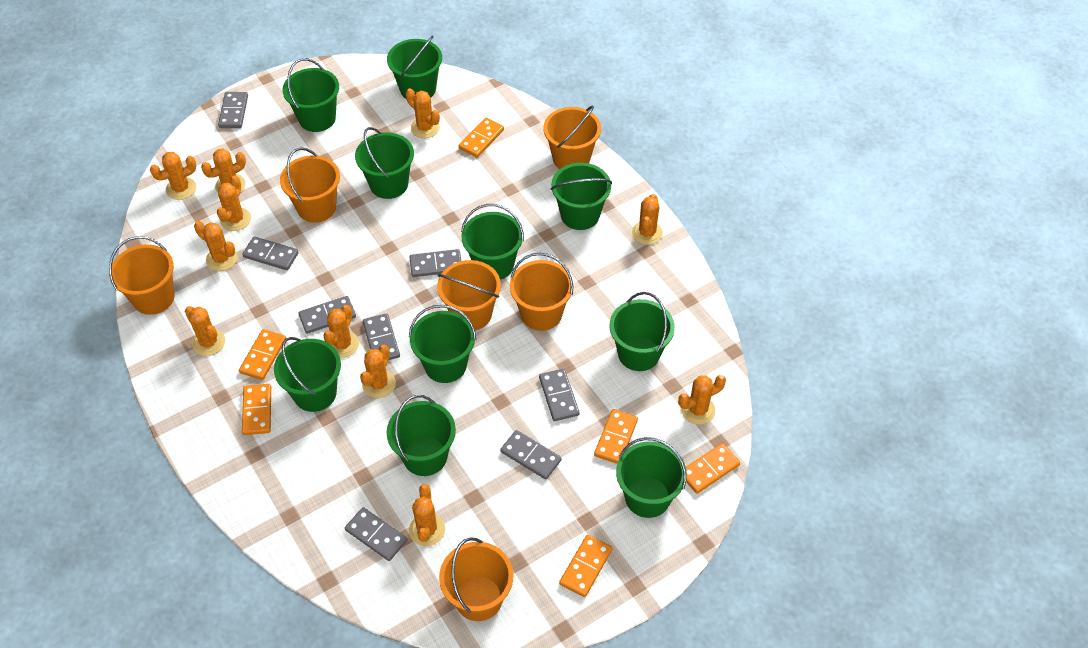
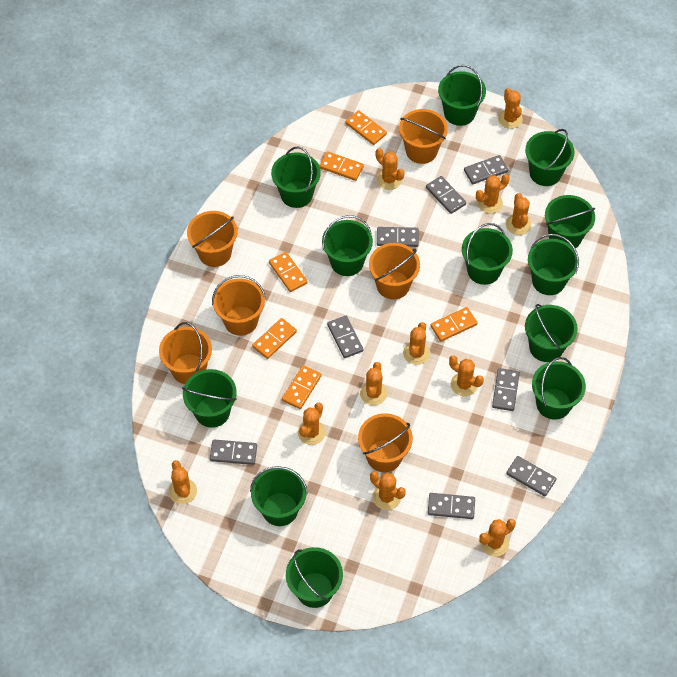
green bucket: 10 -> 12

